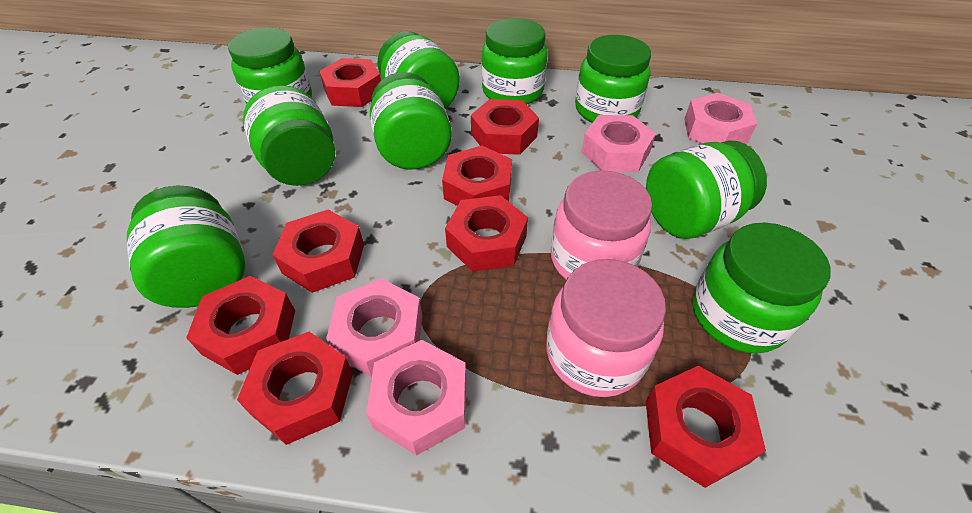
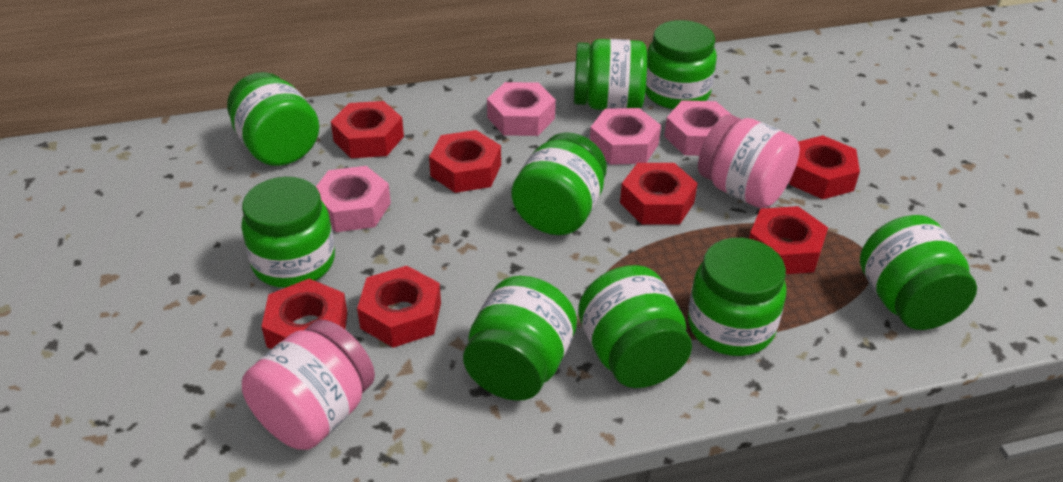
red nut: 8 -> 7

